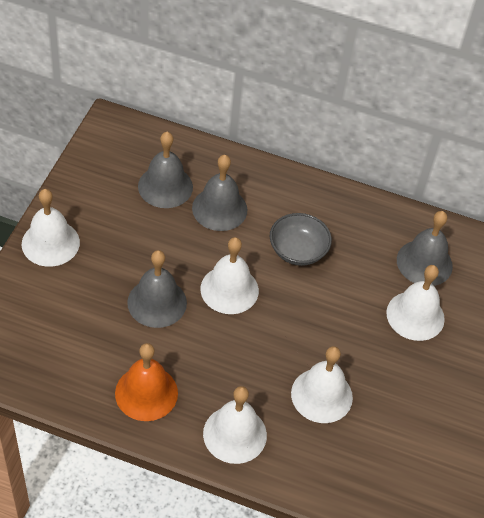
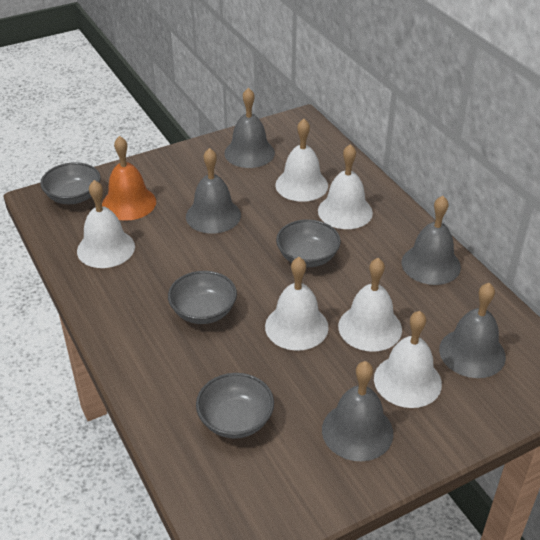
grey bell: 4 -> 5
grey bowl: 1 -> 4
white bell: 5 -> 6

